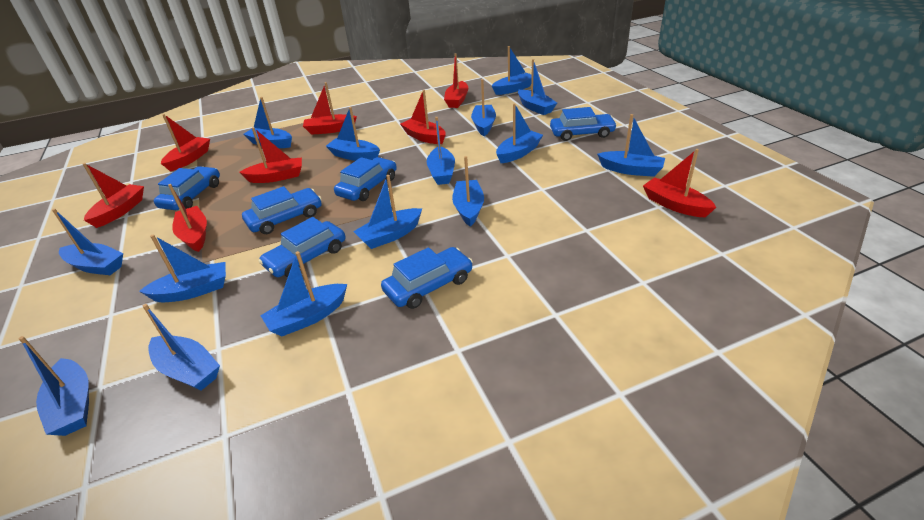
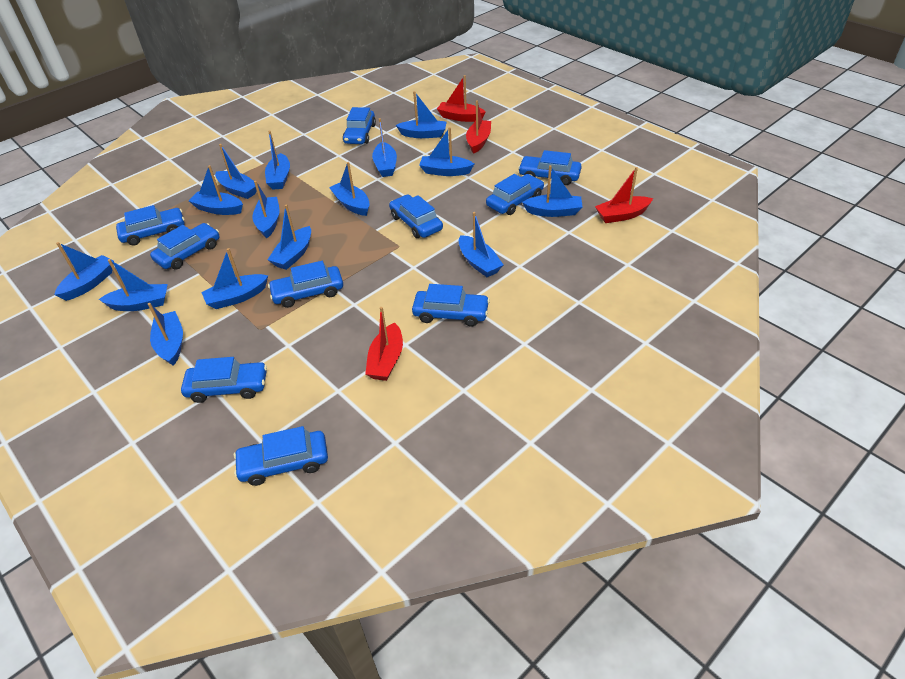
blue car: 6 -> 10
red boat: 8 -> 4

